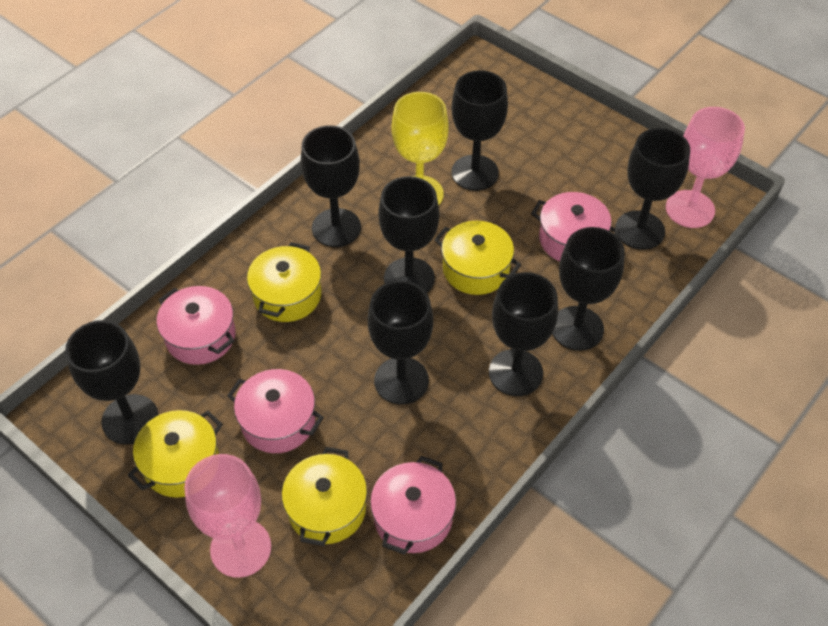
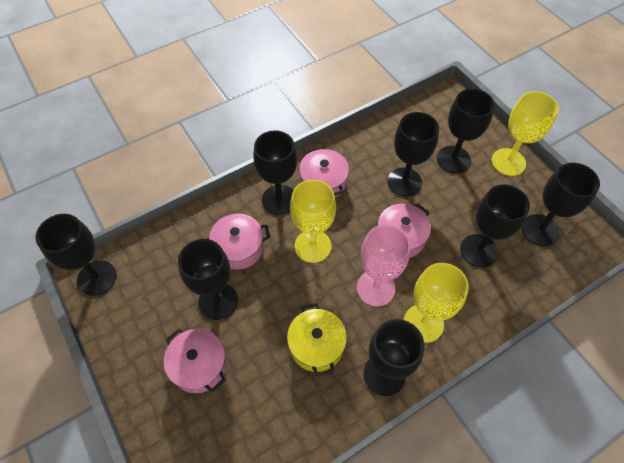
pink goblet: 2 -> 1
yellow goblet: 1 -> 3
yellow pot: 4 -> 1

